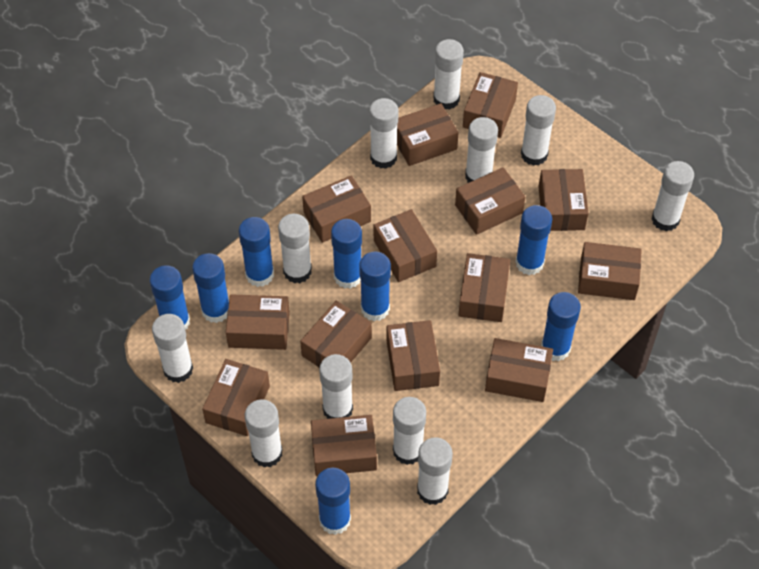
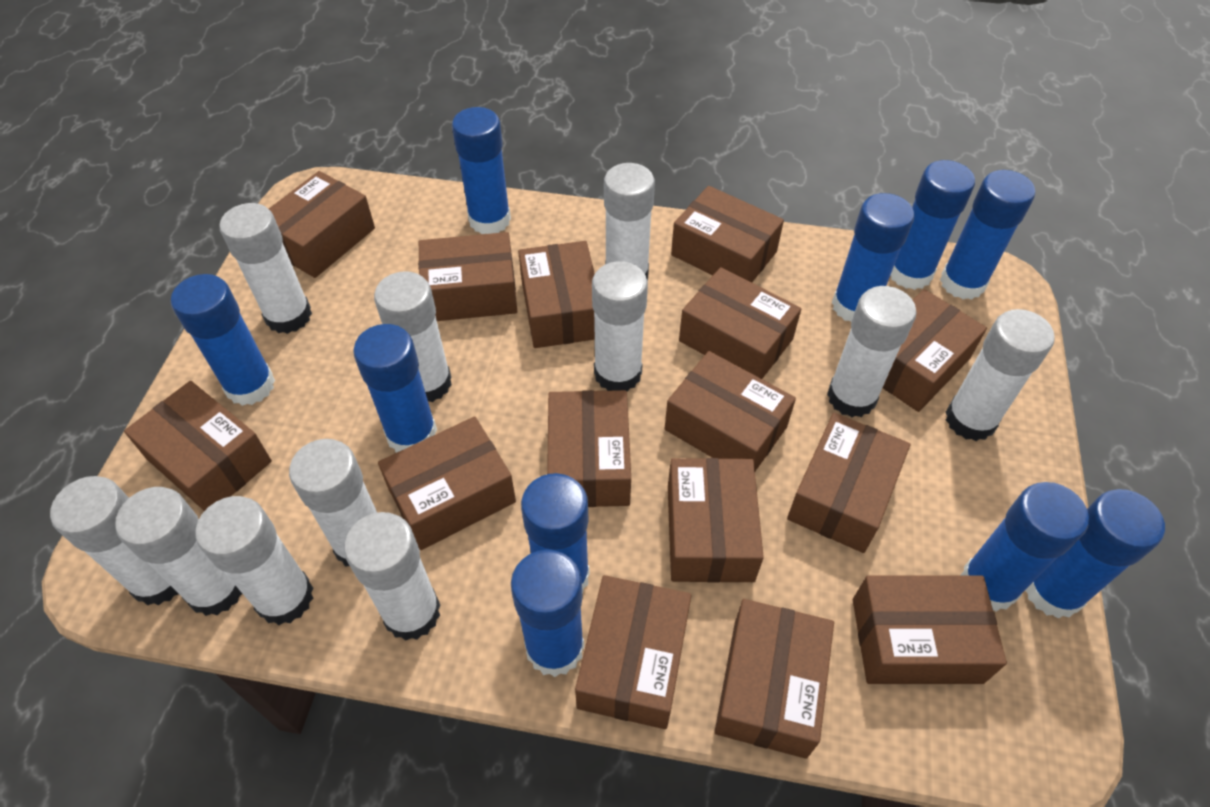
blue glue stick: 8 -> 10
brown box: 14 -> 15

